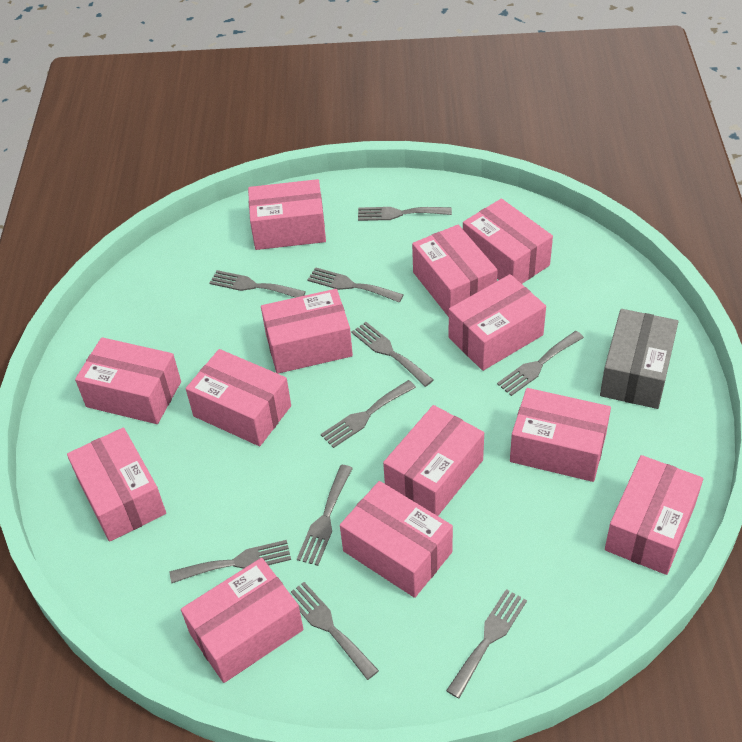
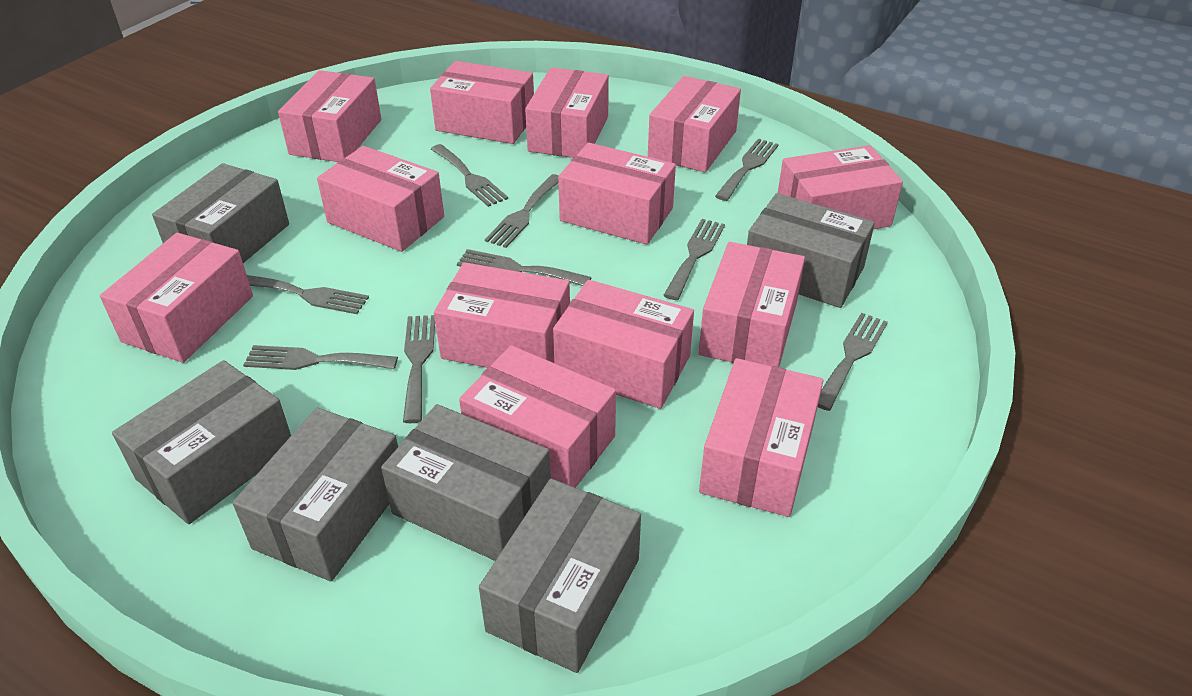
grey box: 1 -> 6
grey fork: 10 -> 9

